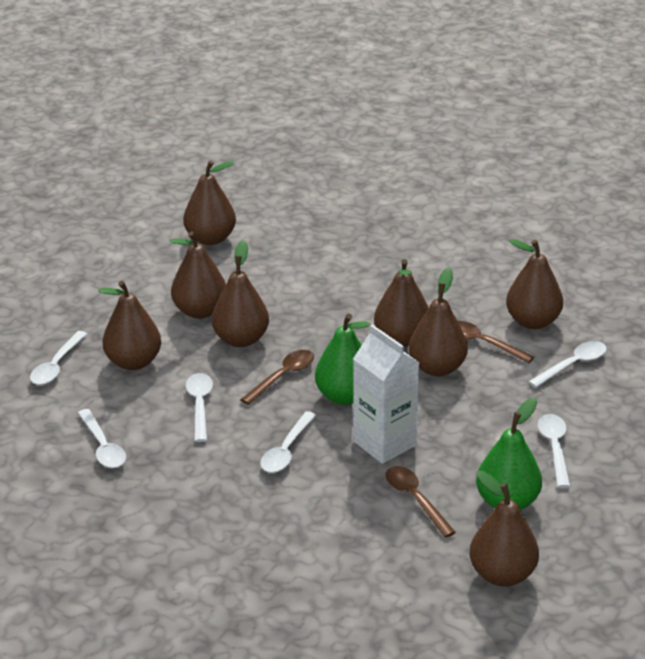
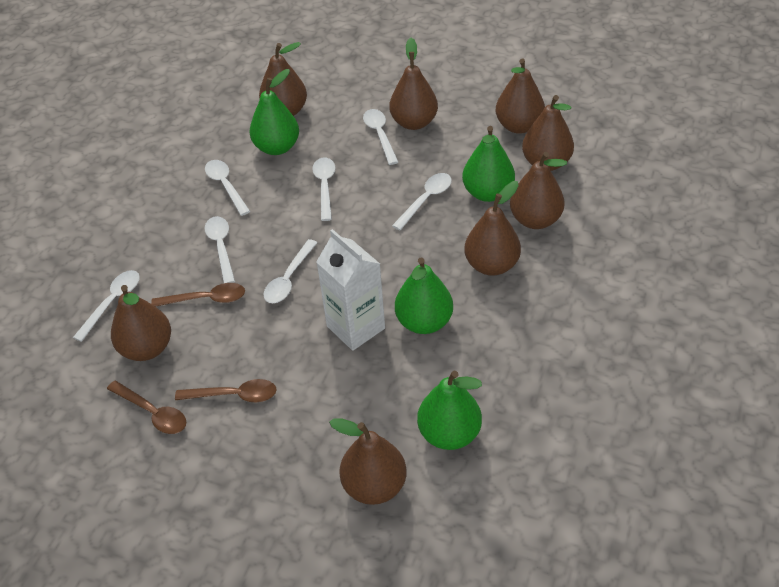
green pear: 2 -> 4
white spoon: 6 -> 7

